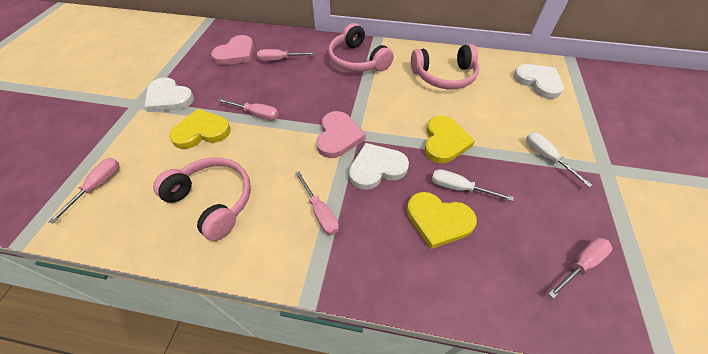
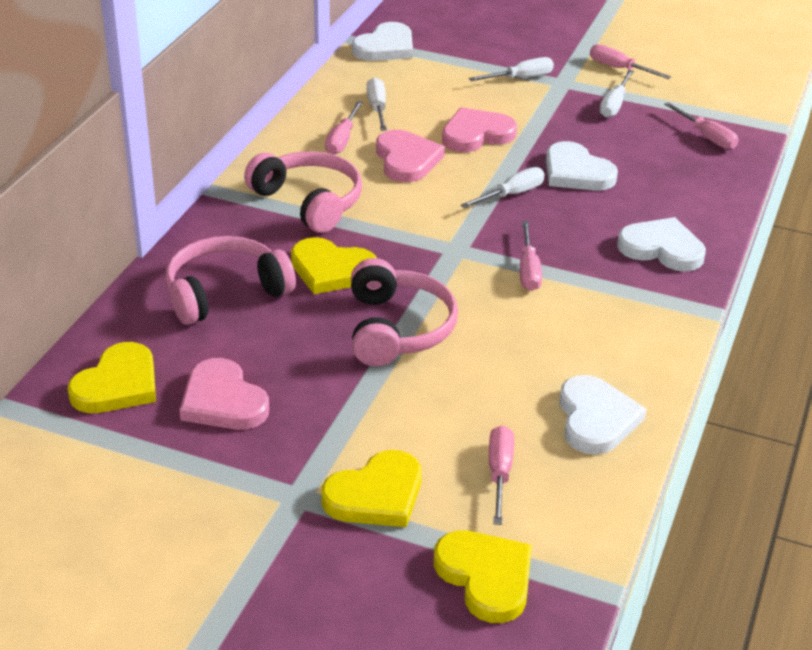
pink heart: 2 -> 3
white heart: 3 -> 4
white screwdriver: 2 -> 4
yellow heart: 3 -> 4

